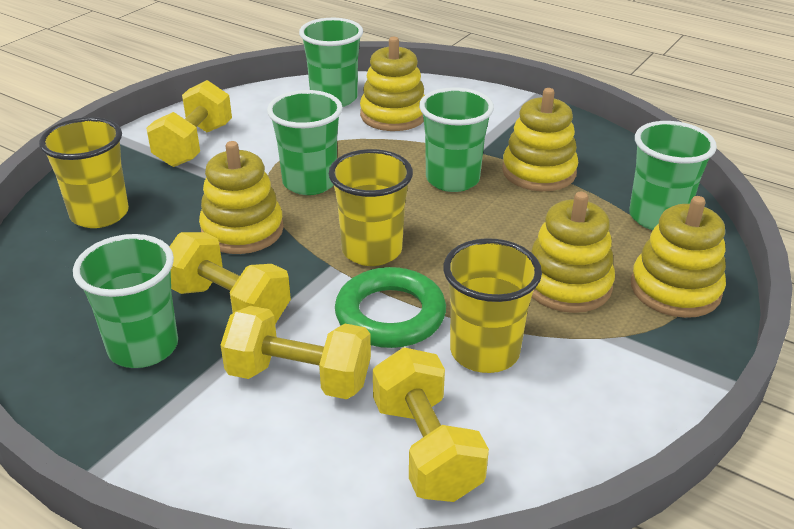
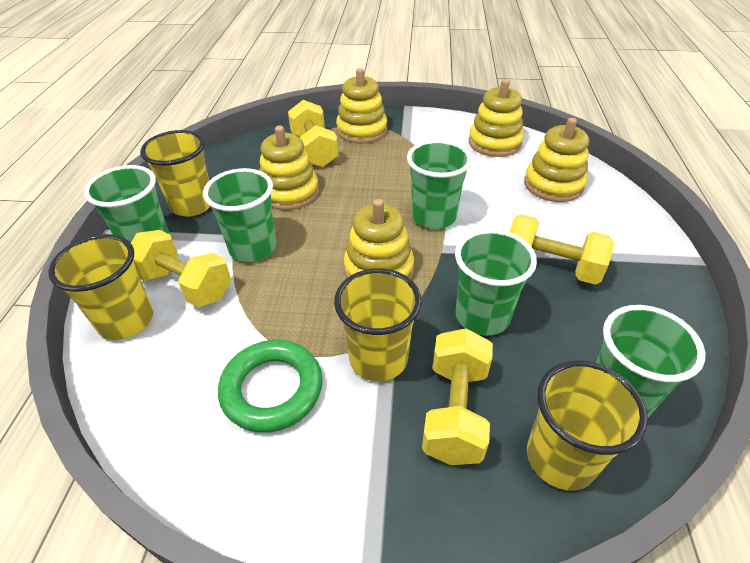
yellow cup: 3 -> 4

